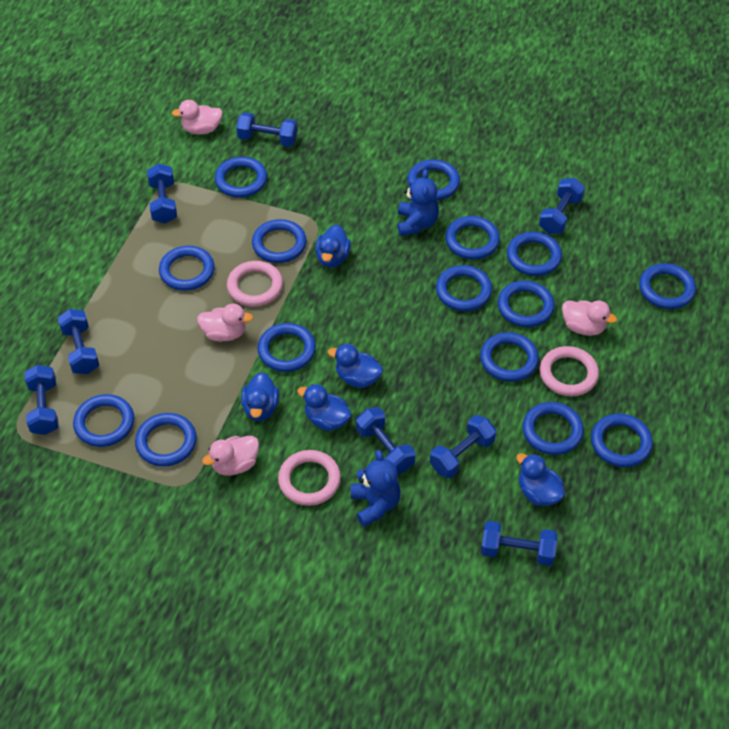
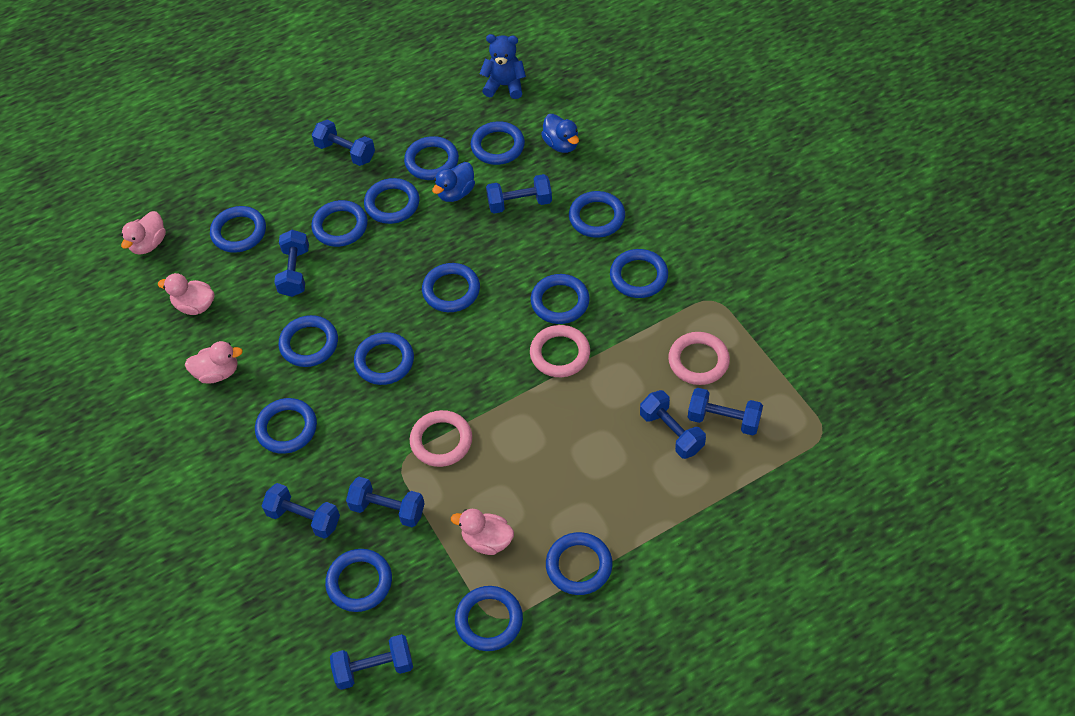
blue duck: 5 -> 2
blue teddy bear: 2 -> 1

